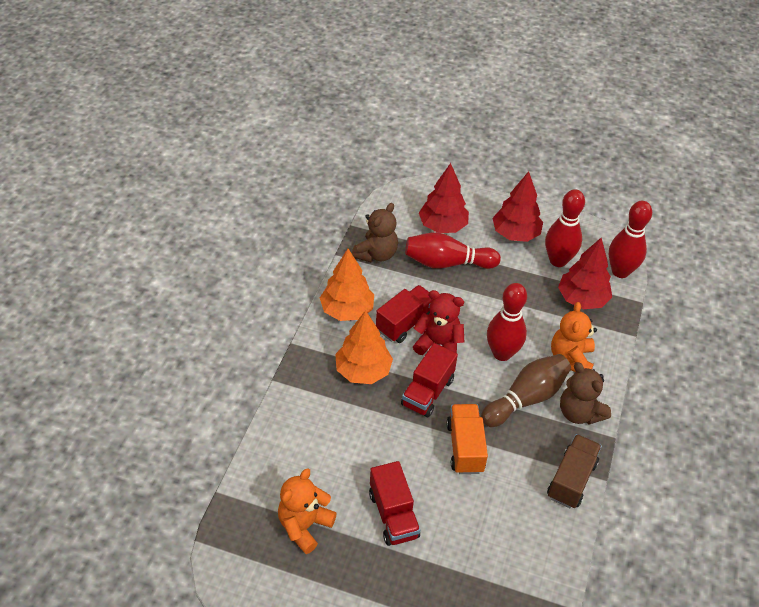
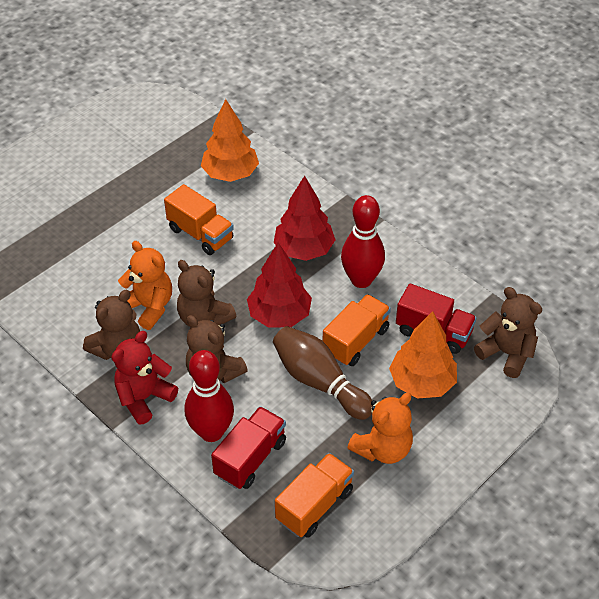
brown teddy bear: 2 -> 4
brown truck: 1 -> 0
orange truck: 1 -> 3
red bowling pin: 4 -> 2
red tree: 3 -> 2
red truck: 3 -> 2

